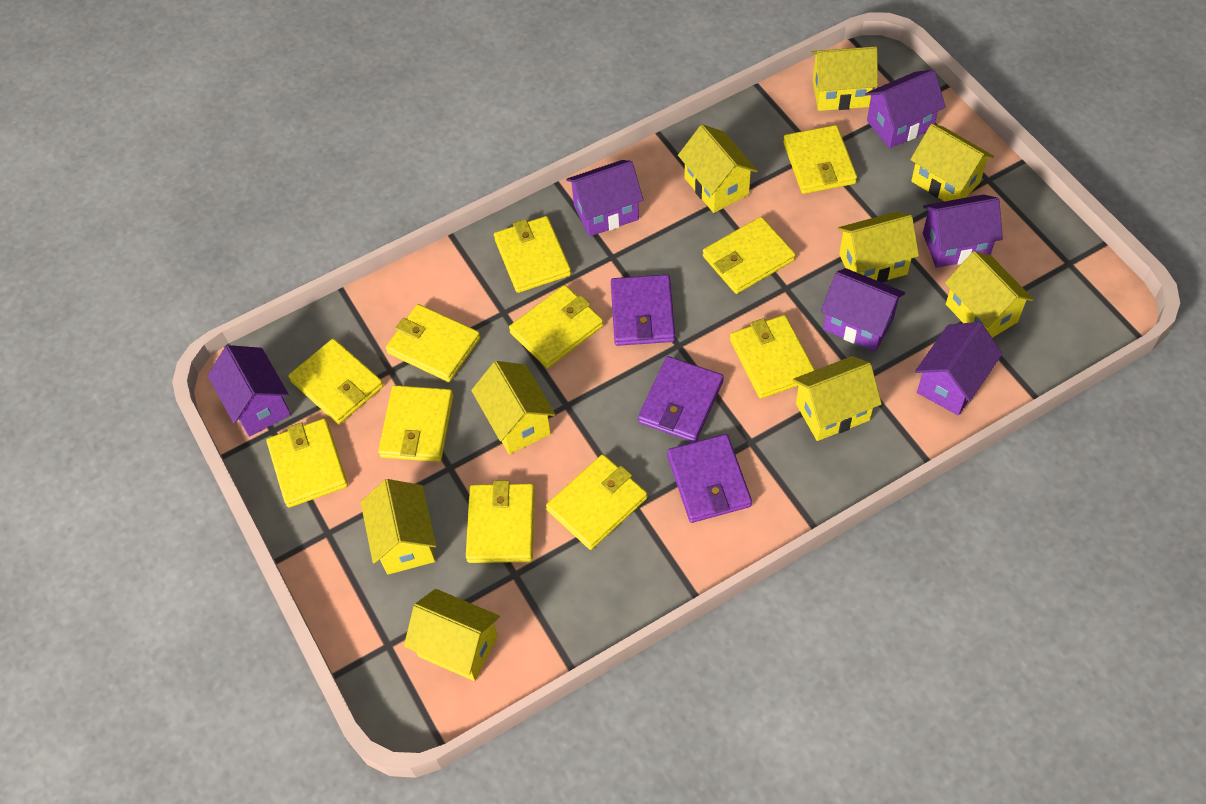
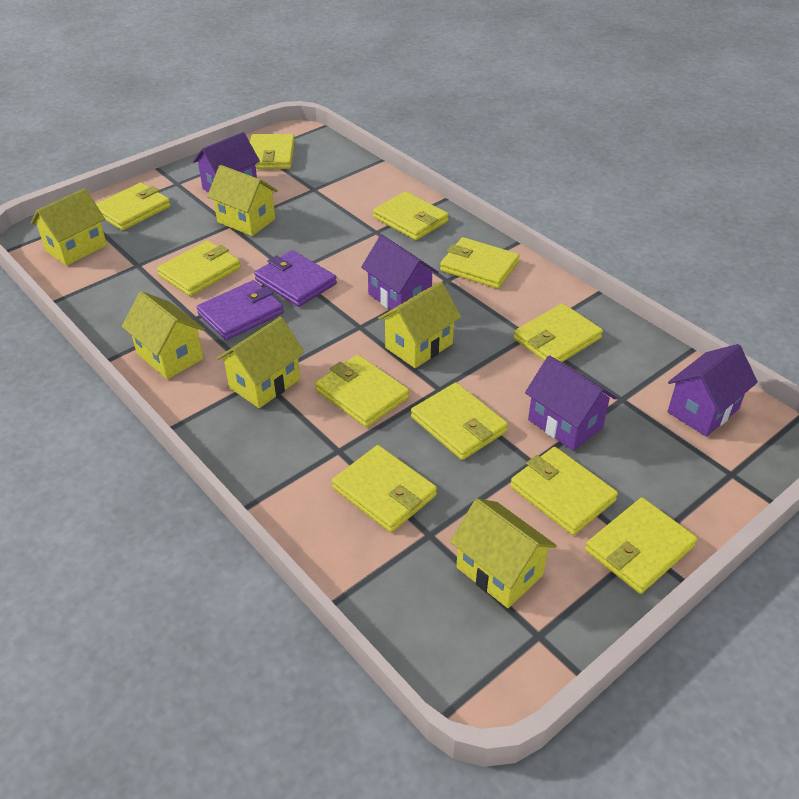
purple house: 6 -> 4
purple wallet: 3 -> 2
yellow house: 9 -> 6

